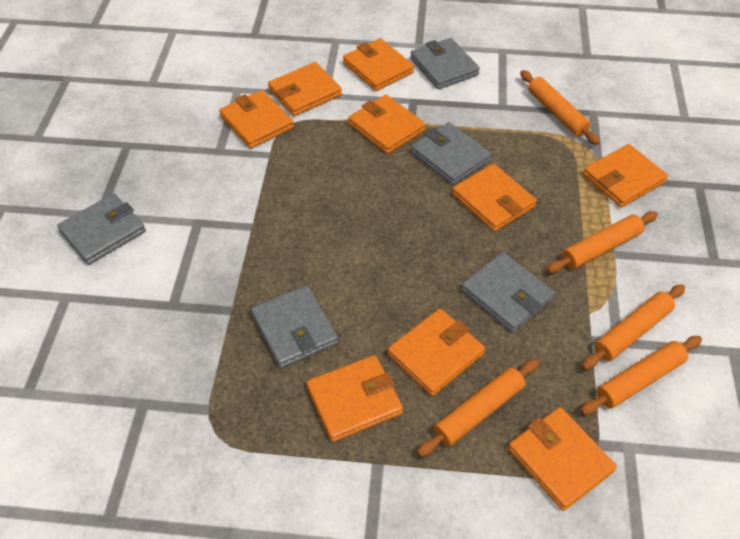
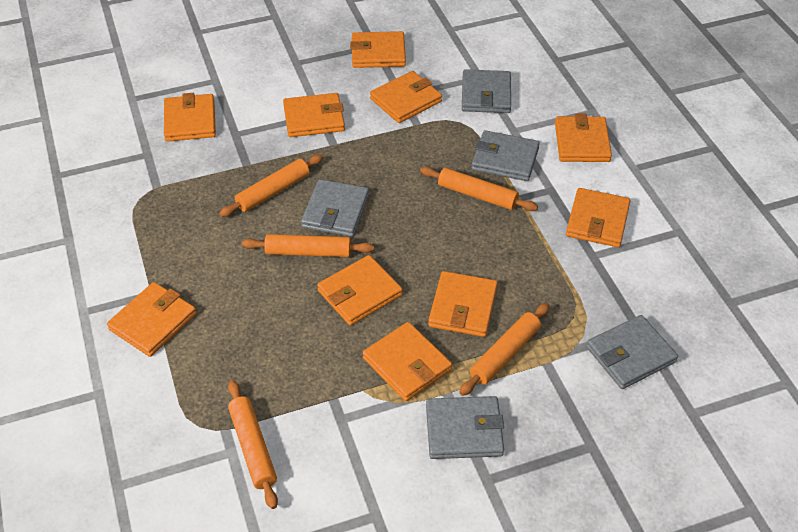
orange wallet: 9 -> 10

